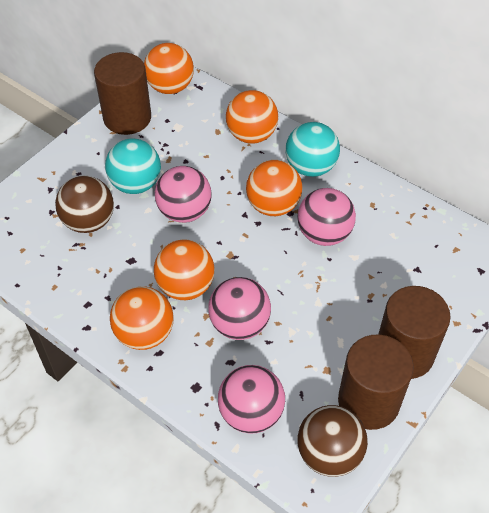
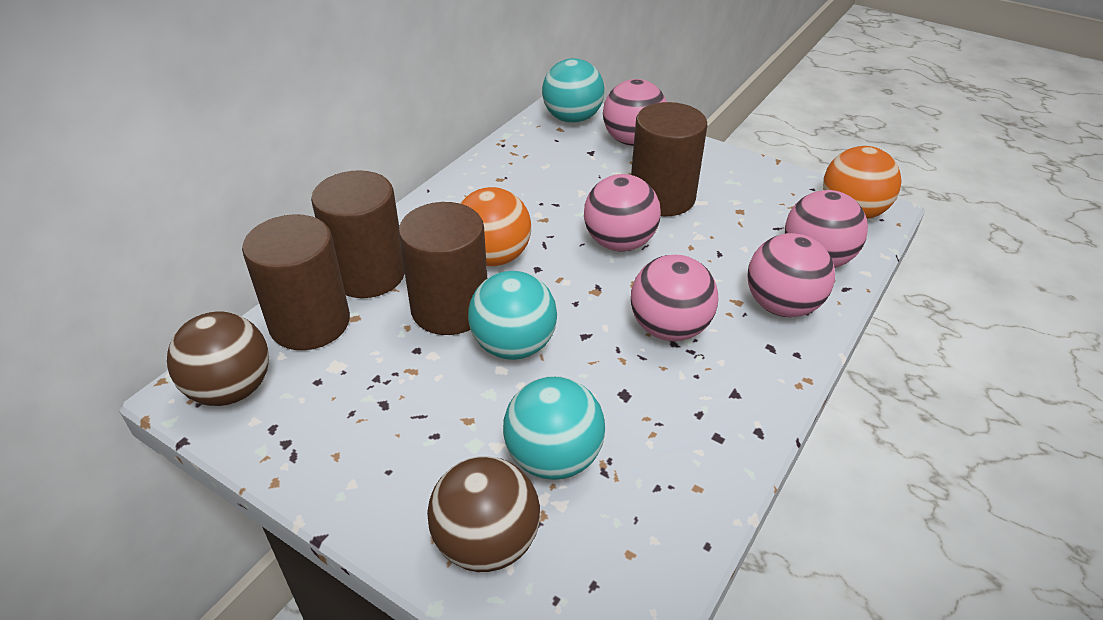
brown cylinder: 3 -> 4
orange ball: 5 -> 2
pink ball: 4 -> 5
turquoise ball: 2 -> 3

